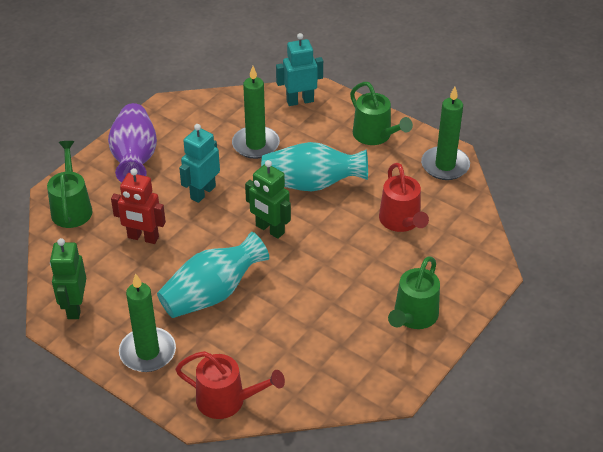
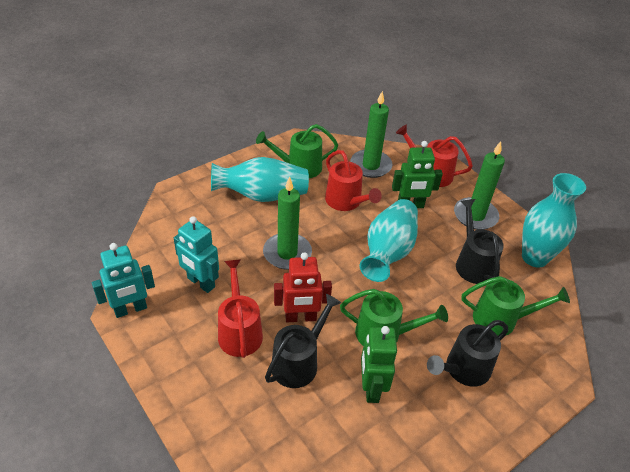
black watering can: 0 -> 3
purple vase: 1 -> 0
red watering can: 2 -> 3
turquoise vase: 2 -> 3

